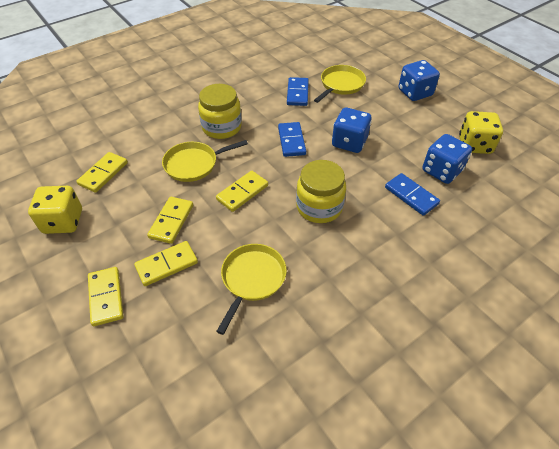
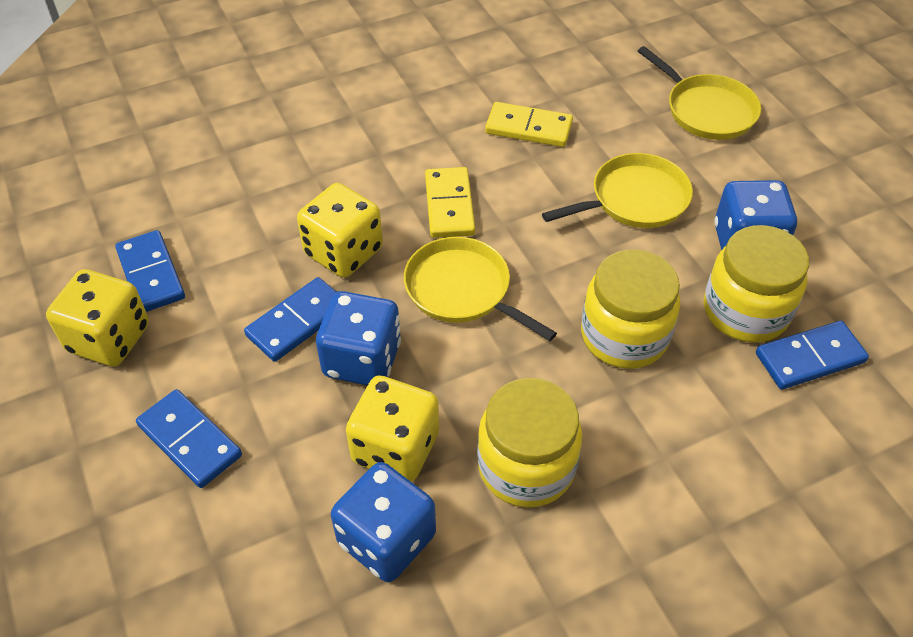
blue domino: 3 -> 4
yellow dice: 2 -> 3
yellow domino: 5 -> 2
yellow jar: 2 -> 3

